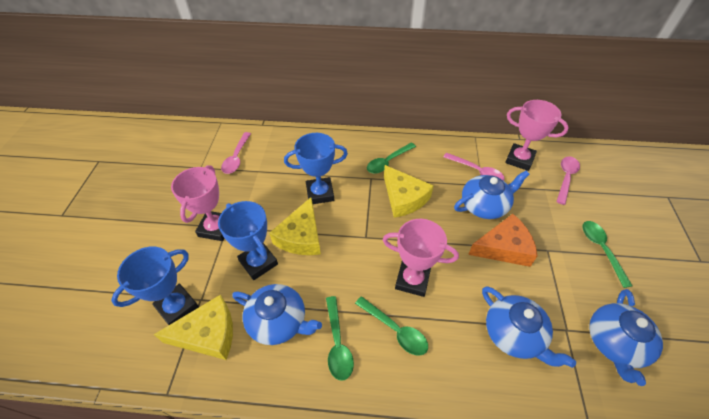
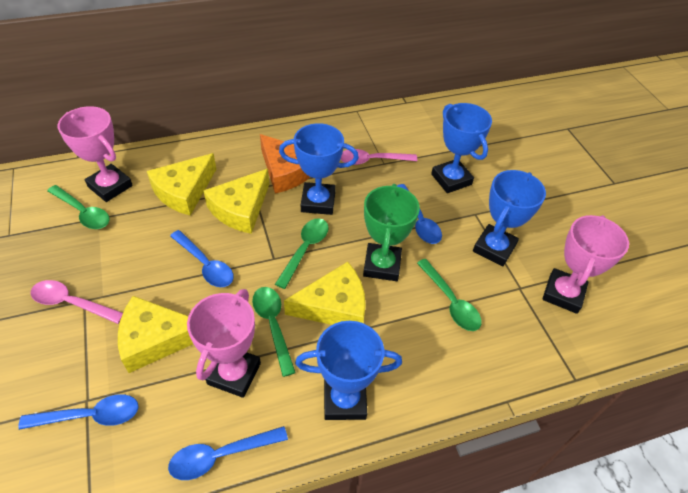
blue spoon: 0 -> 4
blue teapot: 4 -> 0
blue trophy: 3 -> 4
green trophy: 0 -> 1
pink spoon: 3 -> 2
yellow cheese: 3 -> 4

